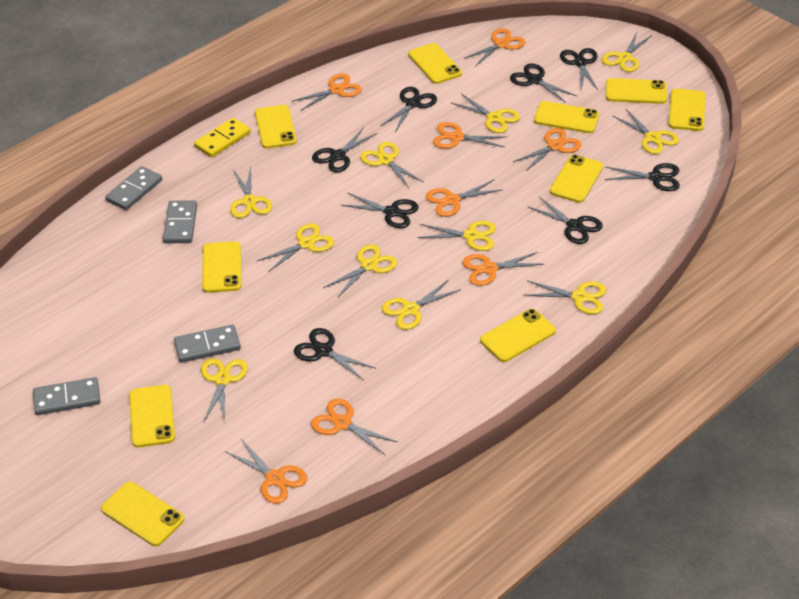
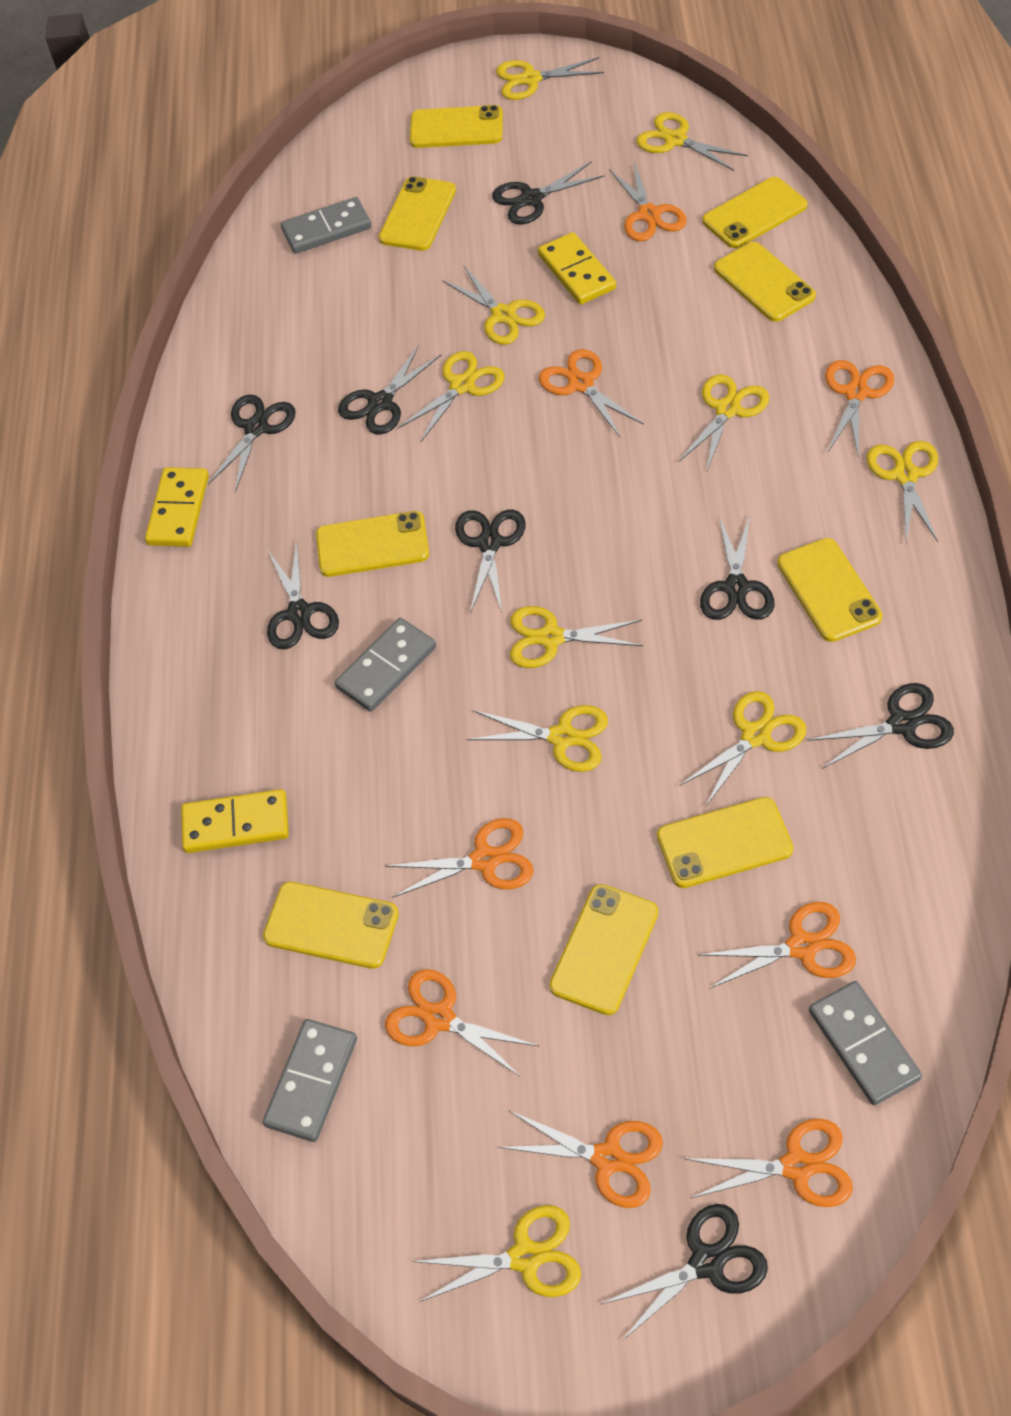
yellow domino: 1 -> 3
yellow phone: 10 -> 9
yellow scissors: 11 -> 10

